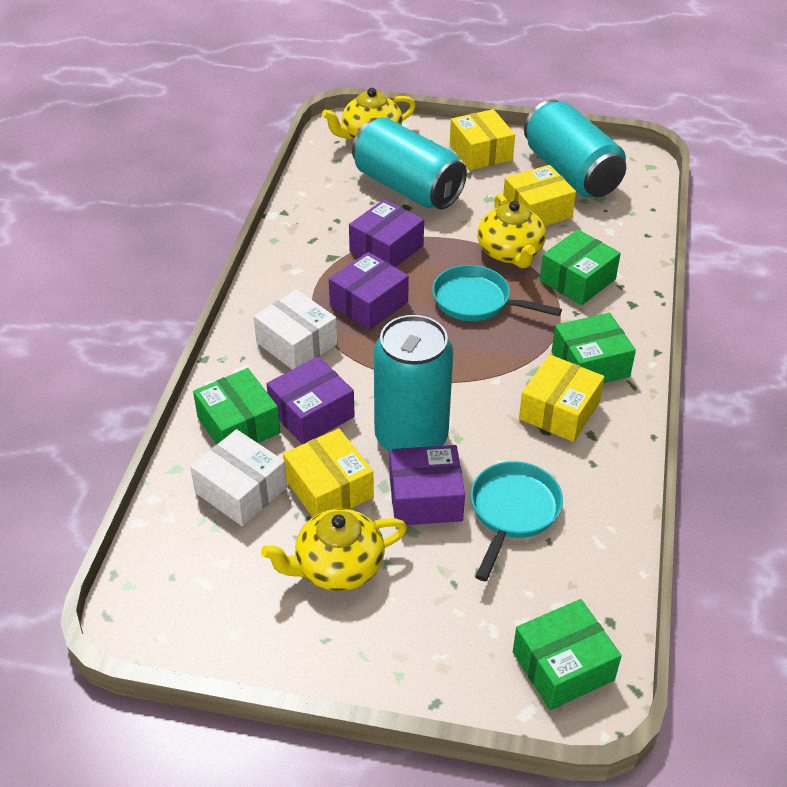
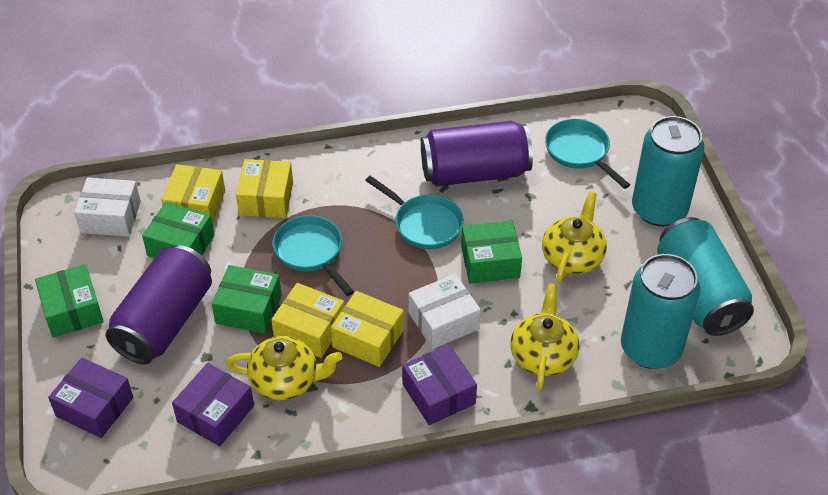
purple box: 4 -> 3
purple can: 0 -> 2
turquoise pan: 2 -> 3

